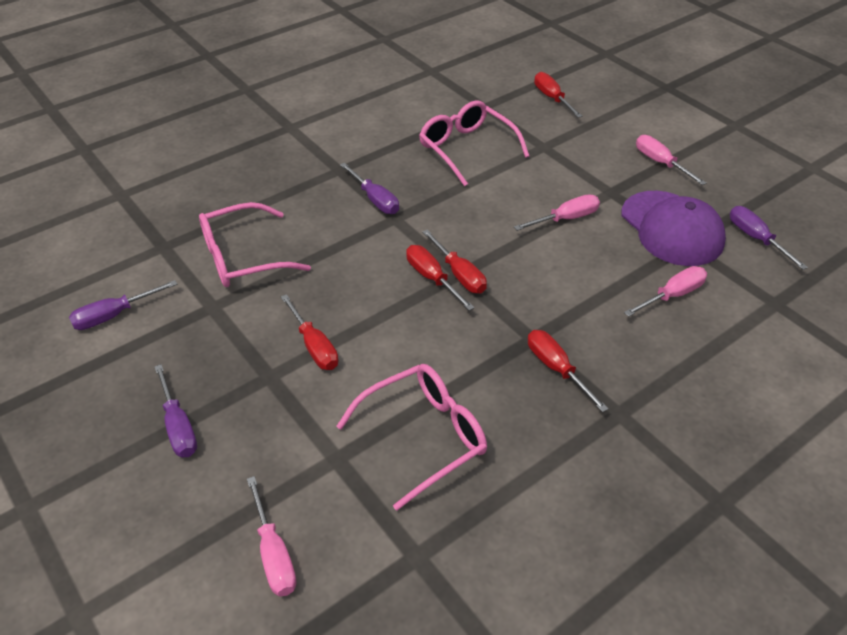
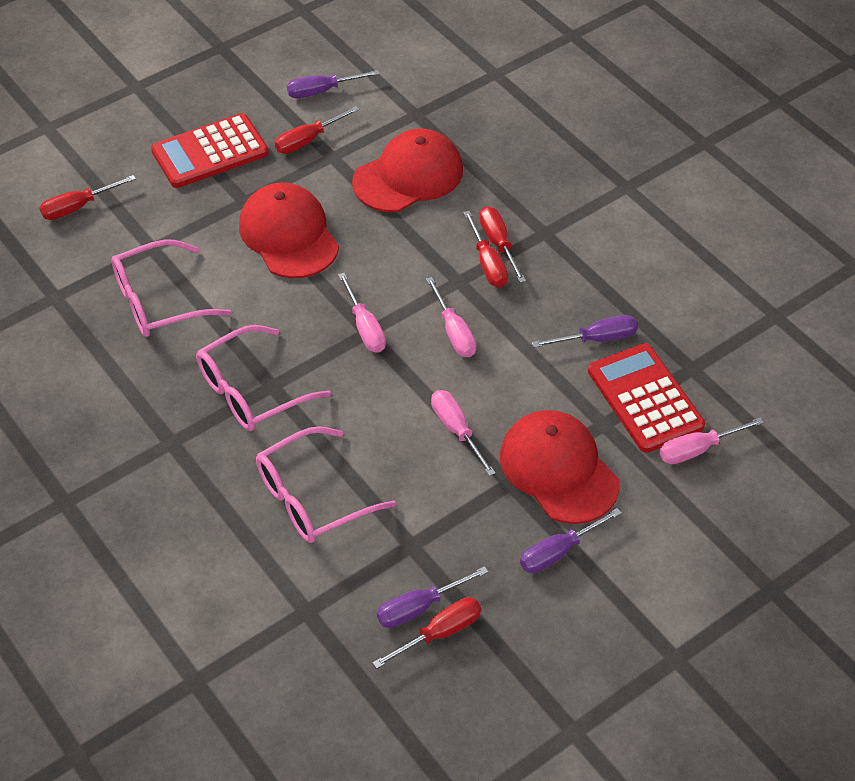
purple cap: 1 -> 0
red calculator: 0 -> 2
red cap: 0 -> 3

